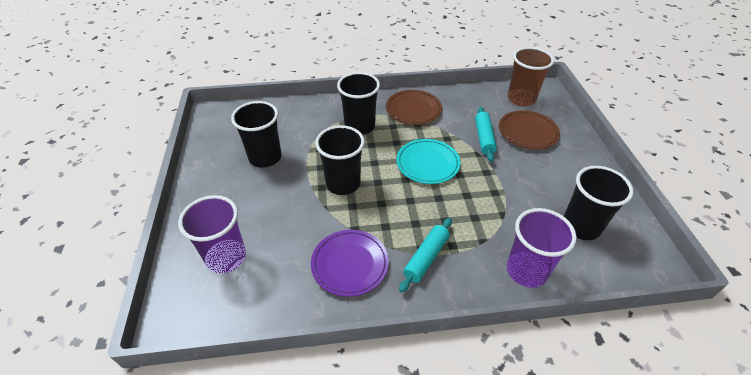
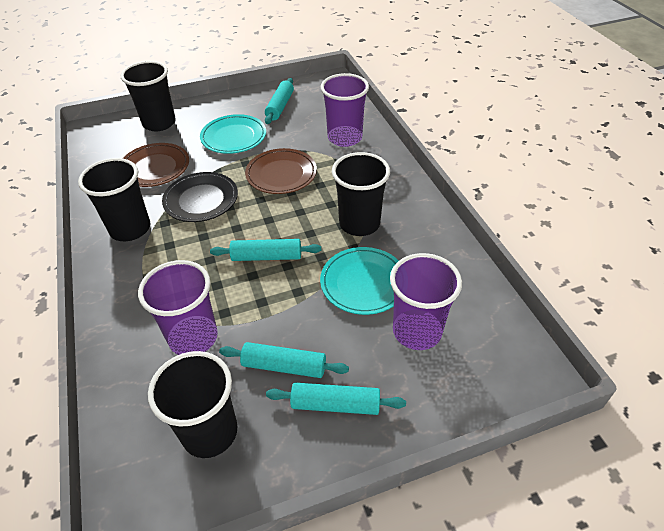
black plate: 0 -> 1
brown cup: 1 -> 0
purple cup: 2 -> 3
purple plate: 1 -> 0
turquoise plate: 1 -> 2
turquoise rolling pin: 2 -> 4

